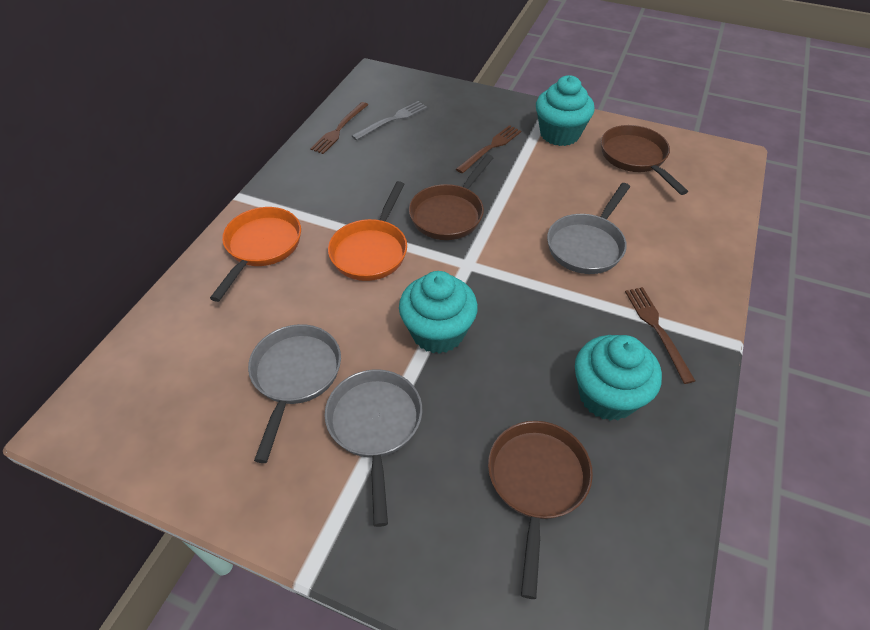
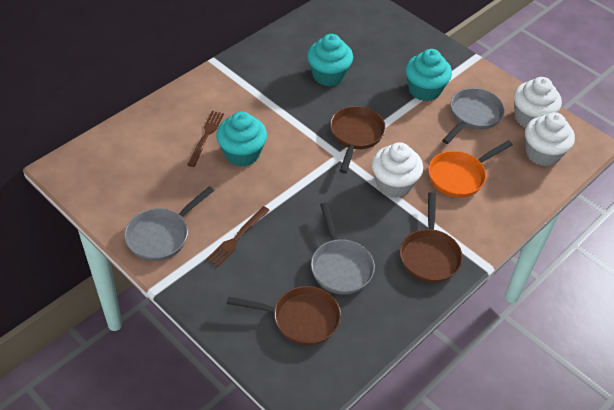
brown fork: 3 -> 2
grey fork: 1 -> 0
orange pan: 2 -> 1
white cupcake: 0 -> 3

